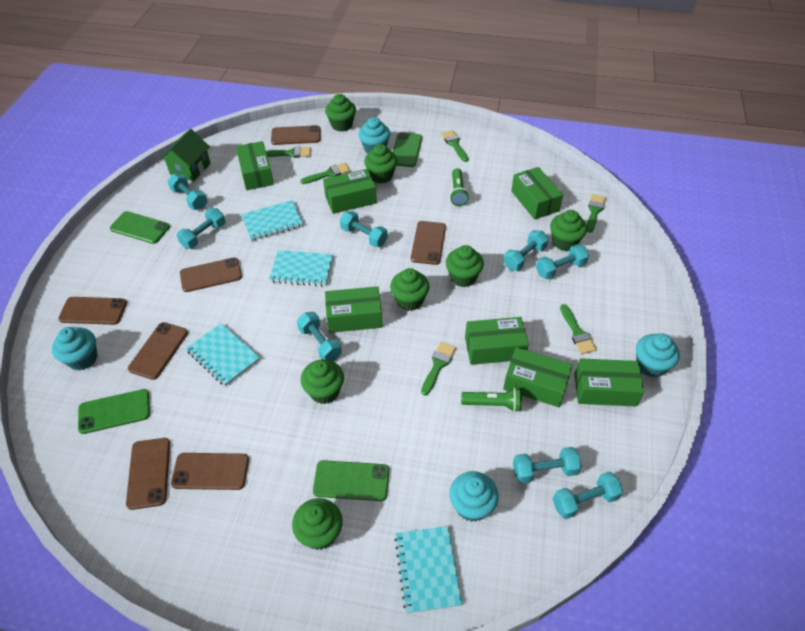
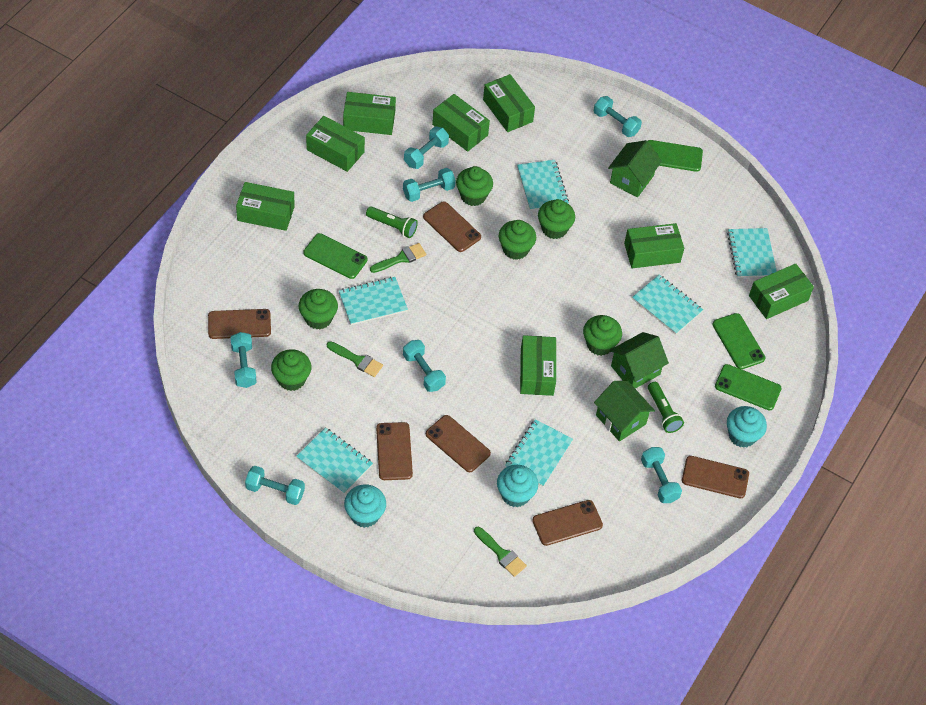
brown phone: 7 -> 6
green box: 7 -> 8
green brush: 6 -> 3
green cupcake: 7 -> 6
green house: 1 -> 3
turquoise cupcake: 4 -> 3
turquoise dumbbell: 8 -> 7
turquoise notebook: 4 -> 6

